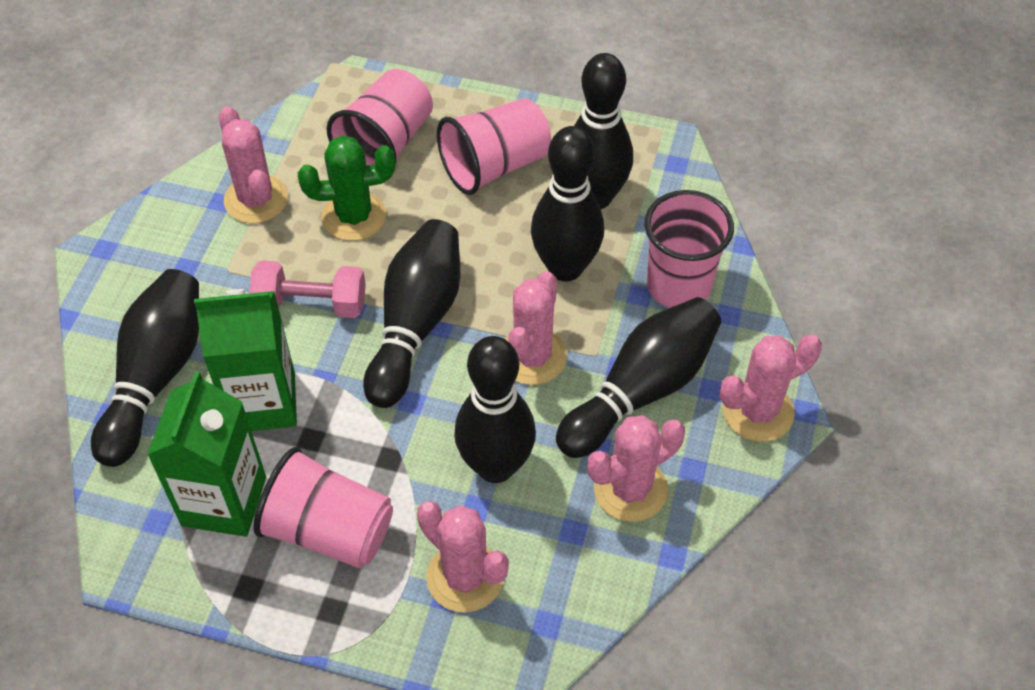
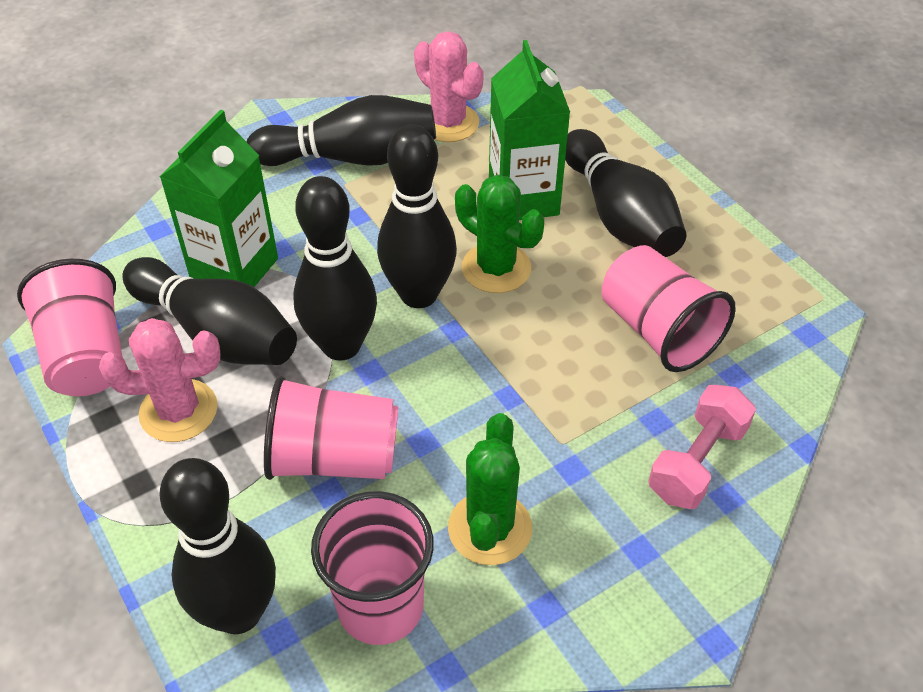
green cactus: 1 -> 2
pink cactus: 5 -> 2

